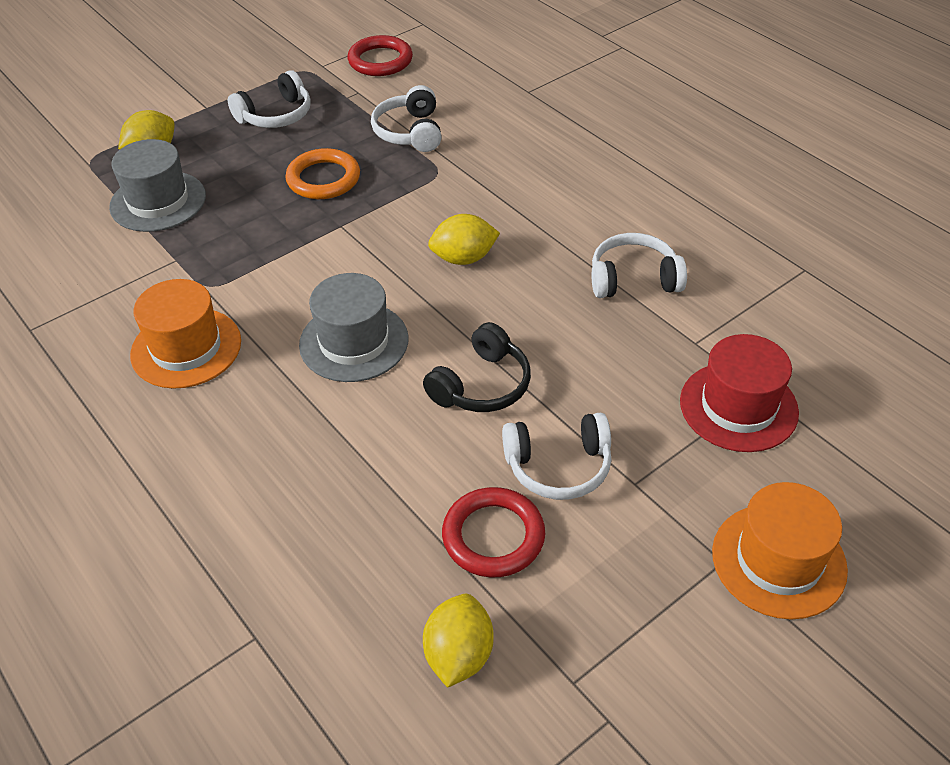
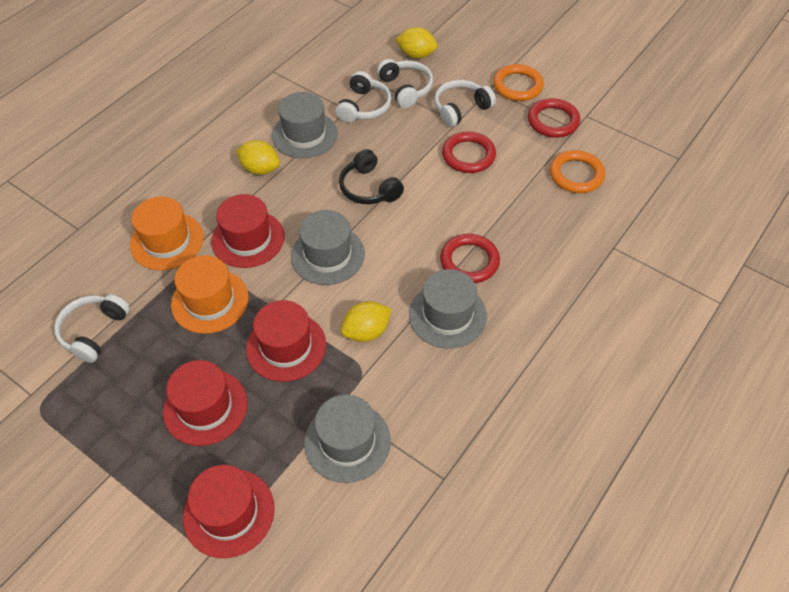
grey hat: 2 -> 4
orange ring: 1 -> 2
red hat: 1 -> 4
red ring: 2 -> 3

